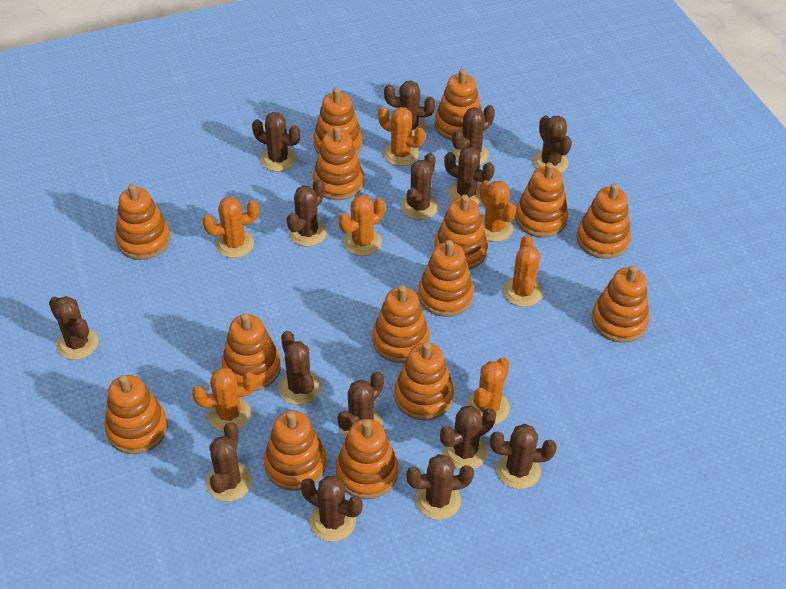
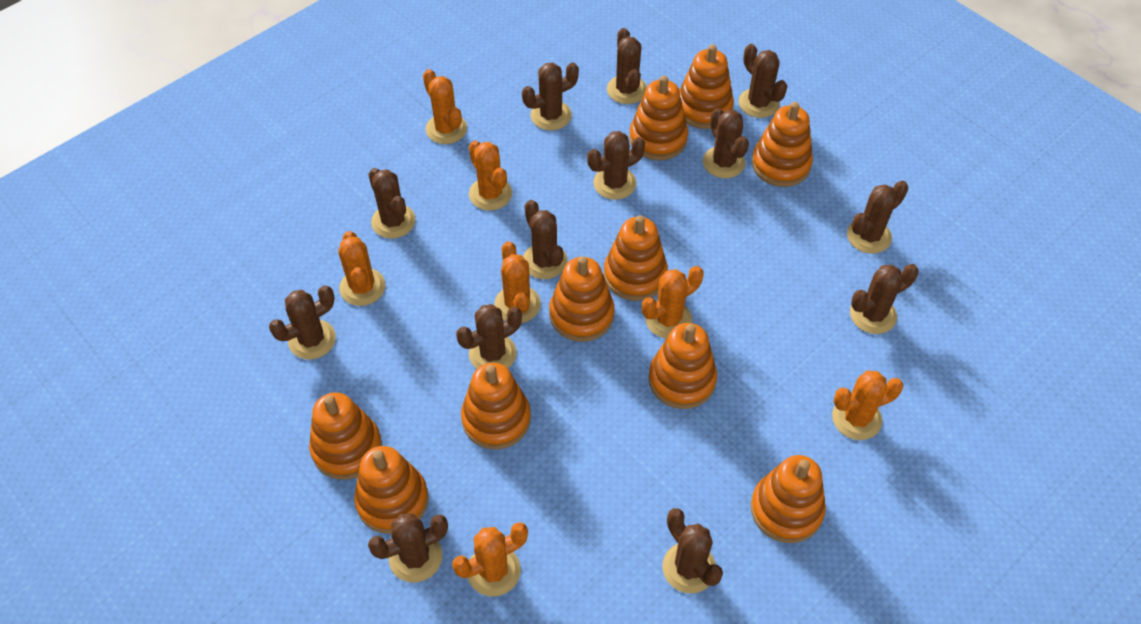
brown cactus: 15 -> 13
orange stacking toy: 15 -> 10

